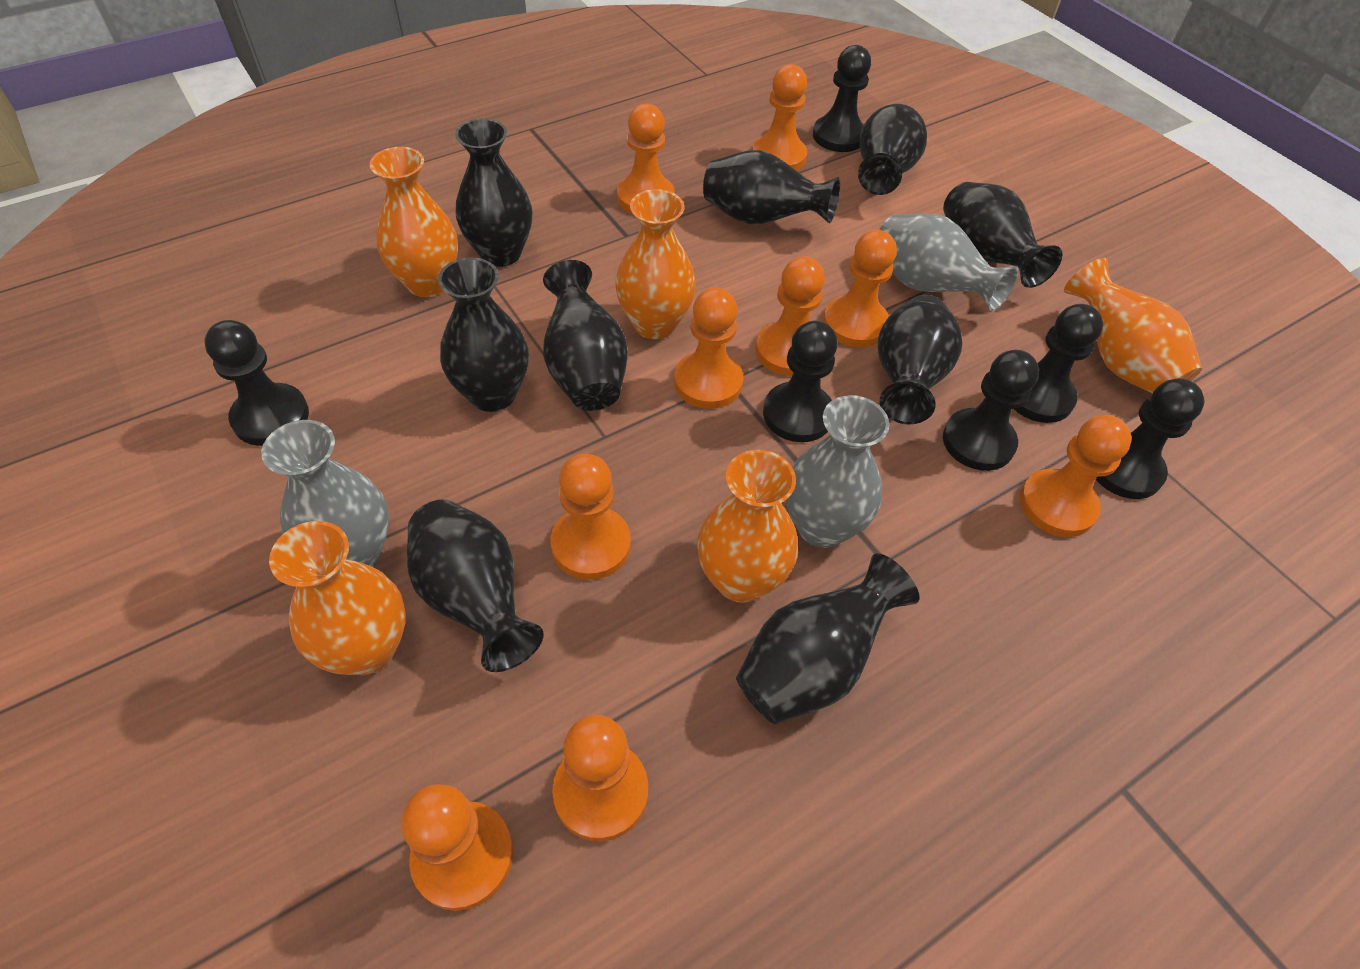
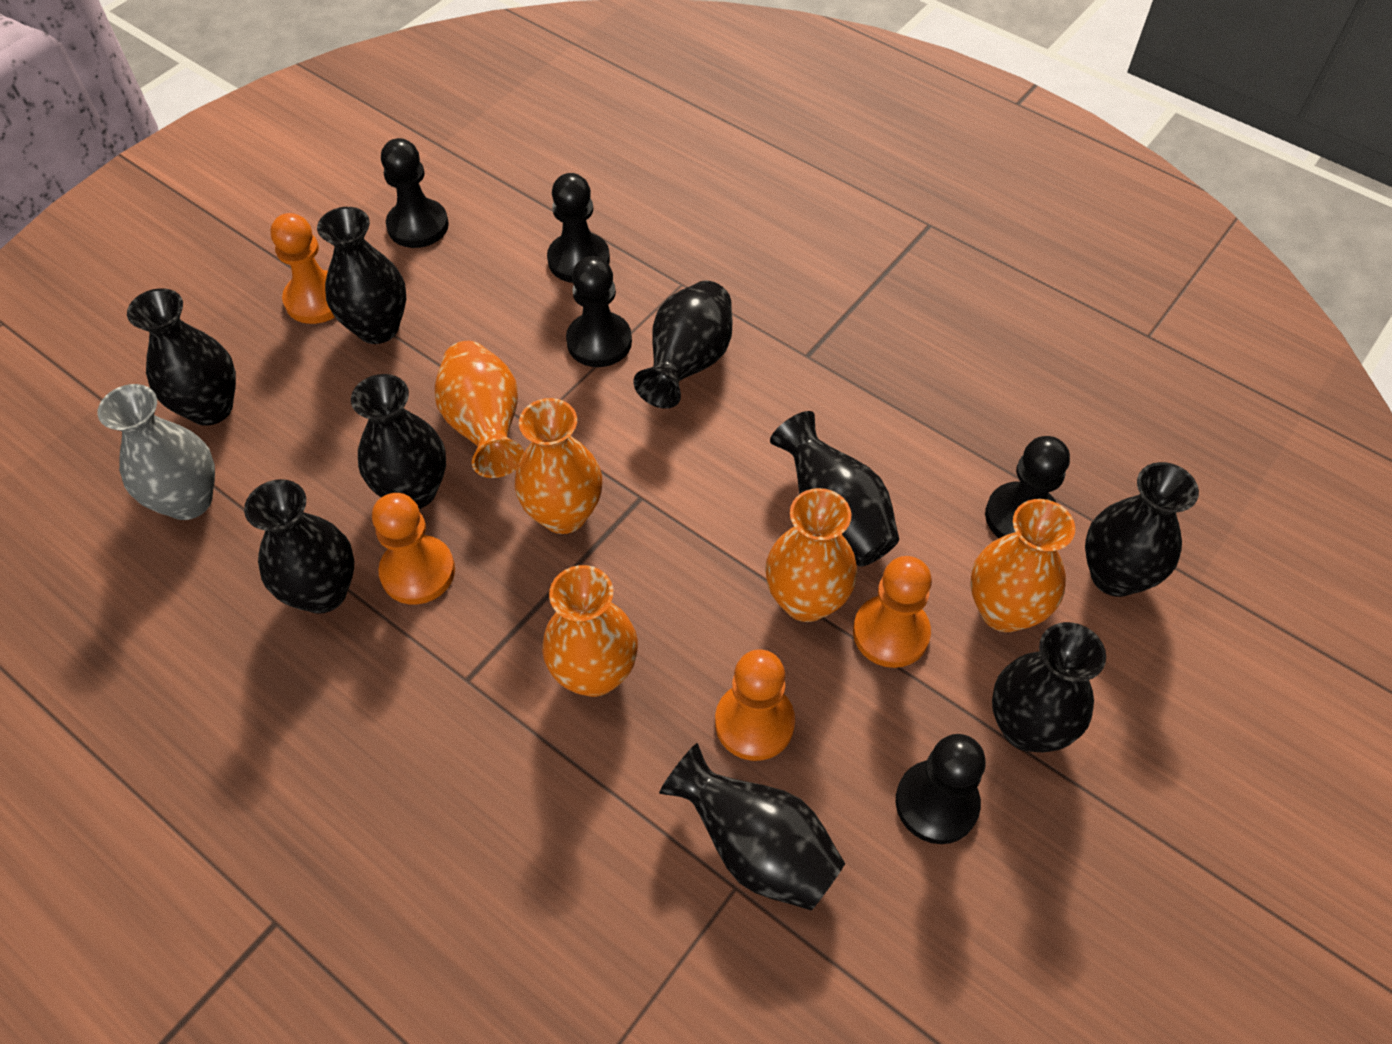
black pawn: 6 -> 5
grey vase: 3 -> 1
orange pawn: 9 -> 4

